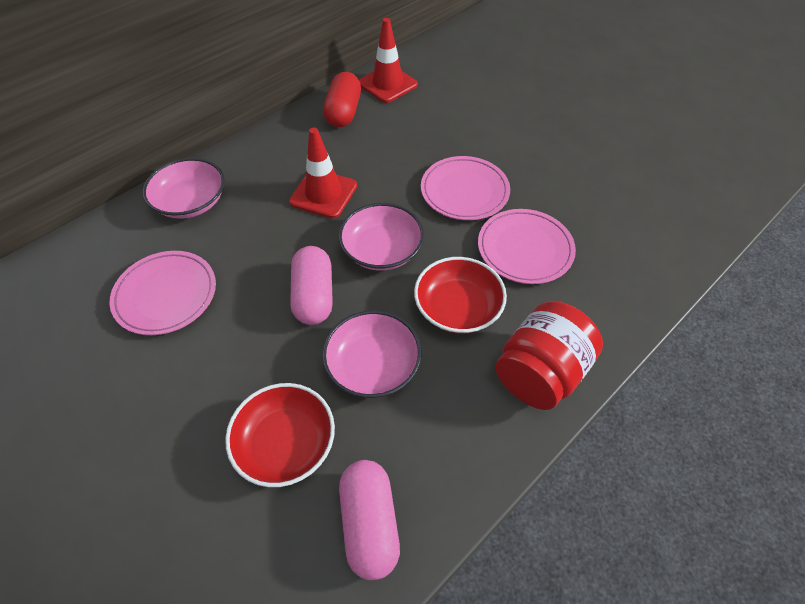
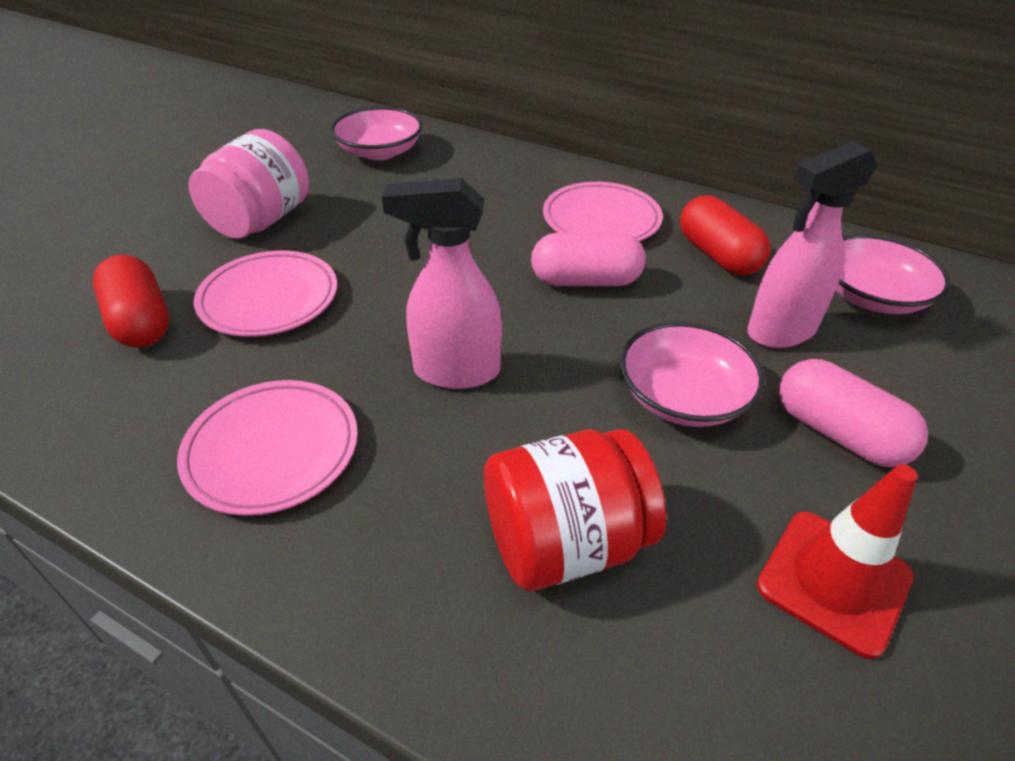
pink jar: 0 -> 1
pink spray bottle: 0 -> 2
red bowl: 2 -> 0
red capsule: 1 -> 2
red traffic cone: 2 -> 1

